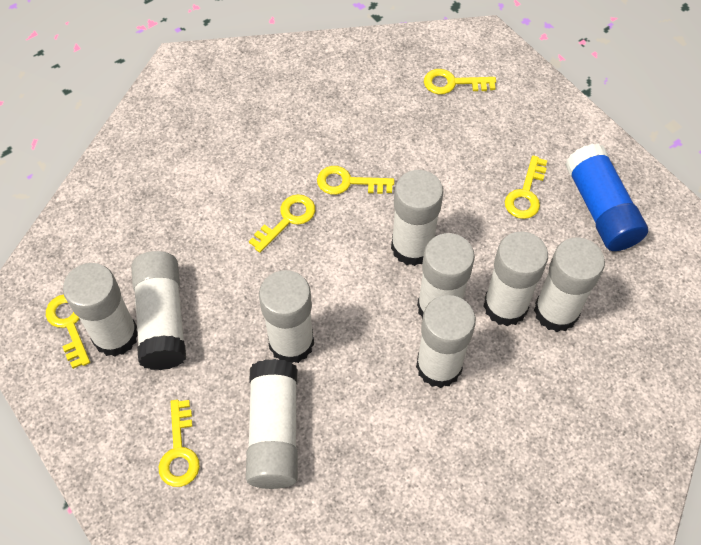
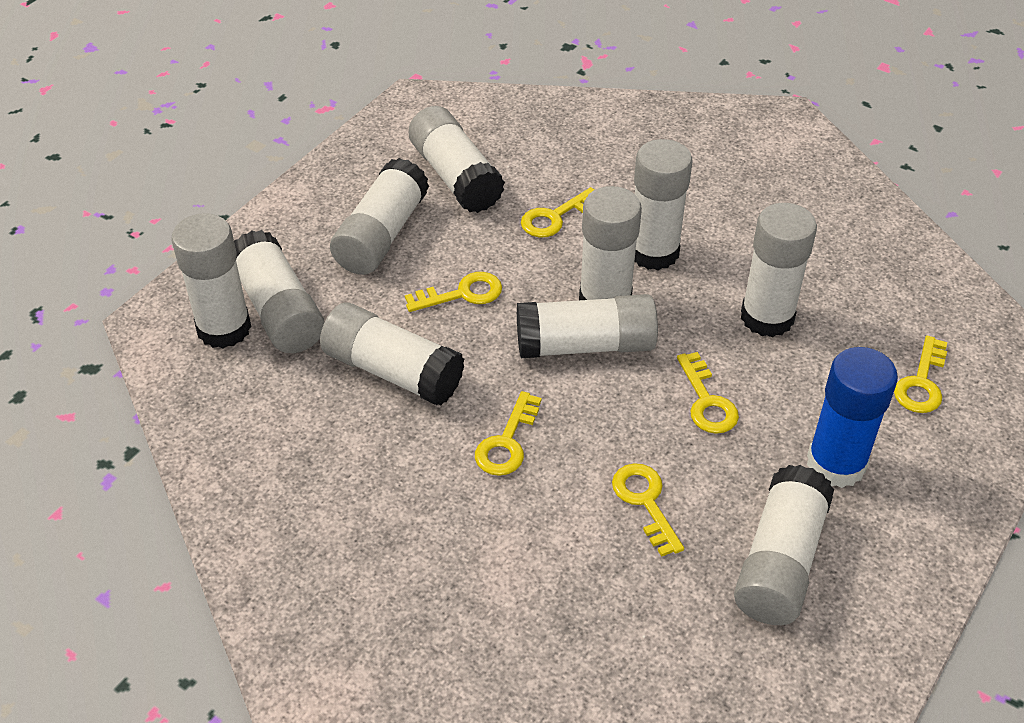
white glue stick: 9 -> 10

